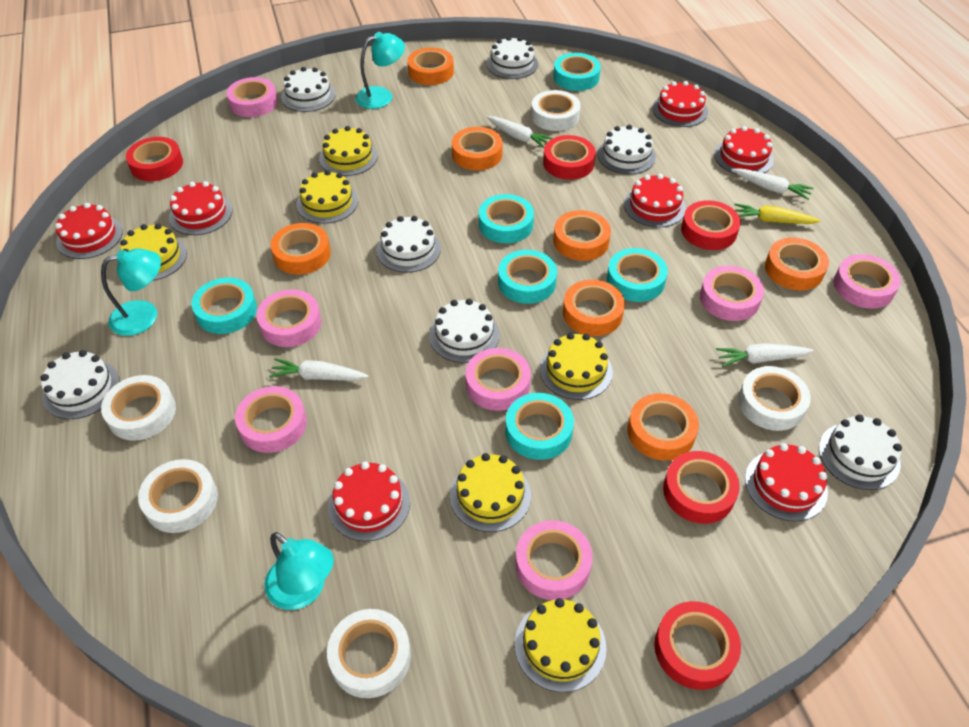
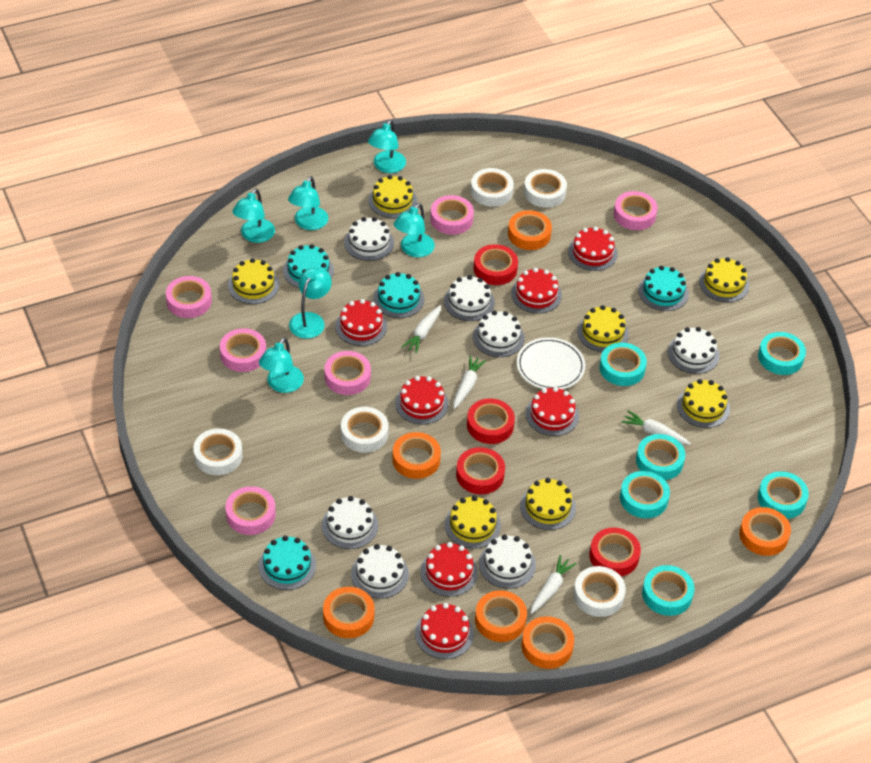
orange tape: 7 -> 6
pink tape: 7 -> 6
red tape: 5 -> 4
turquoise cake: 0 -> 4
turquoise lamp: 3 -> 6
white plate: 0 -> 1
yellow cake: 6 -> 7
yellow carrot: 1 -> 0

